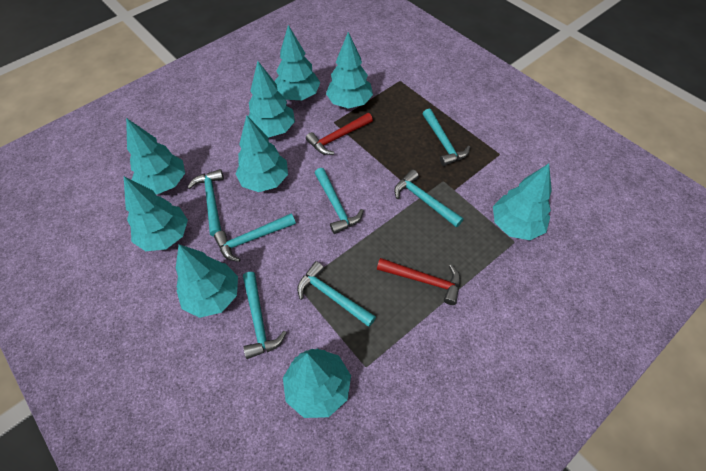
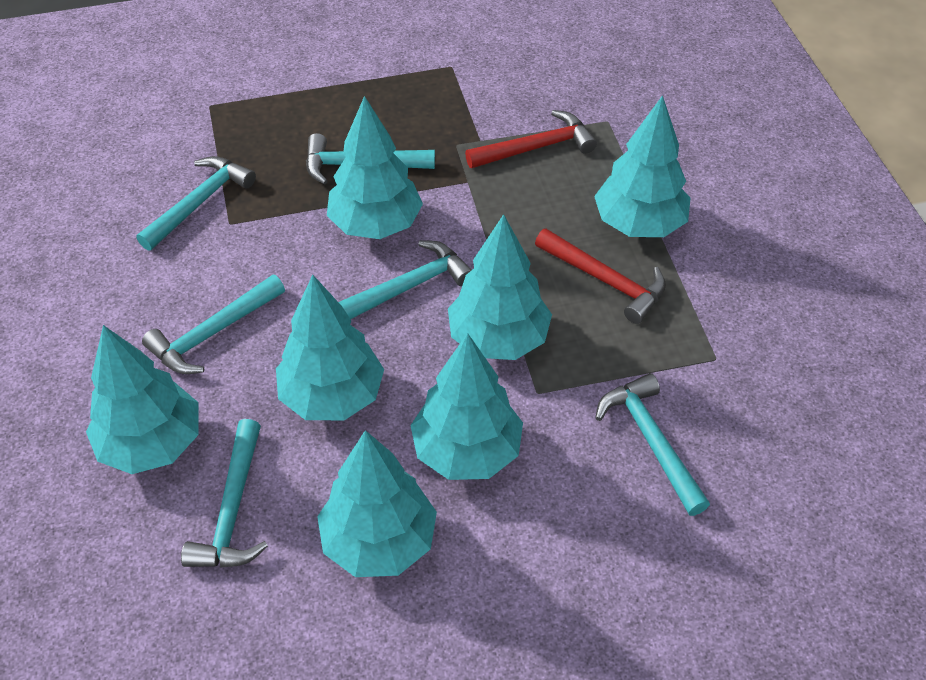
turquoise hammer: 7 -> 6
turquoise tree: 9 -> 7

